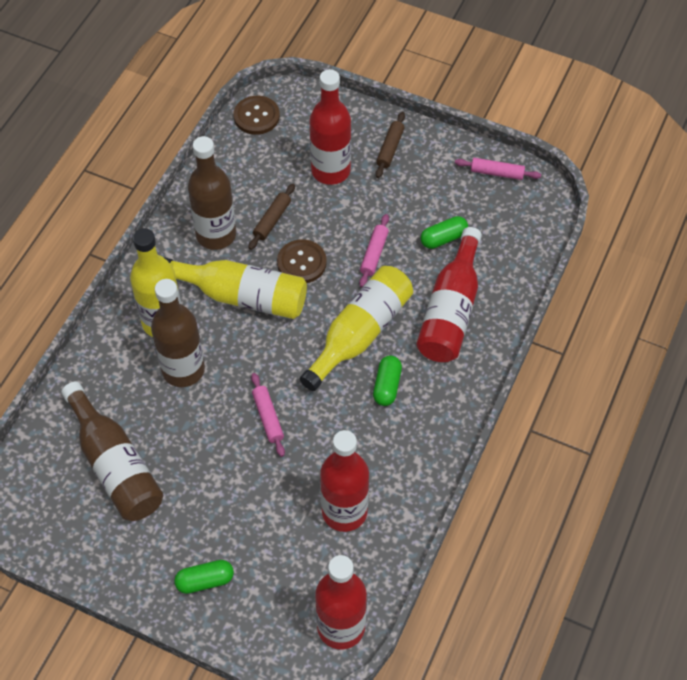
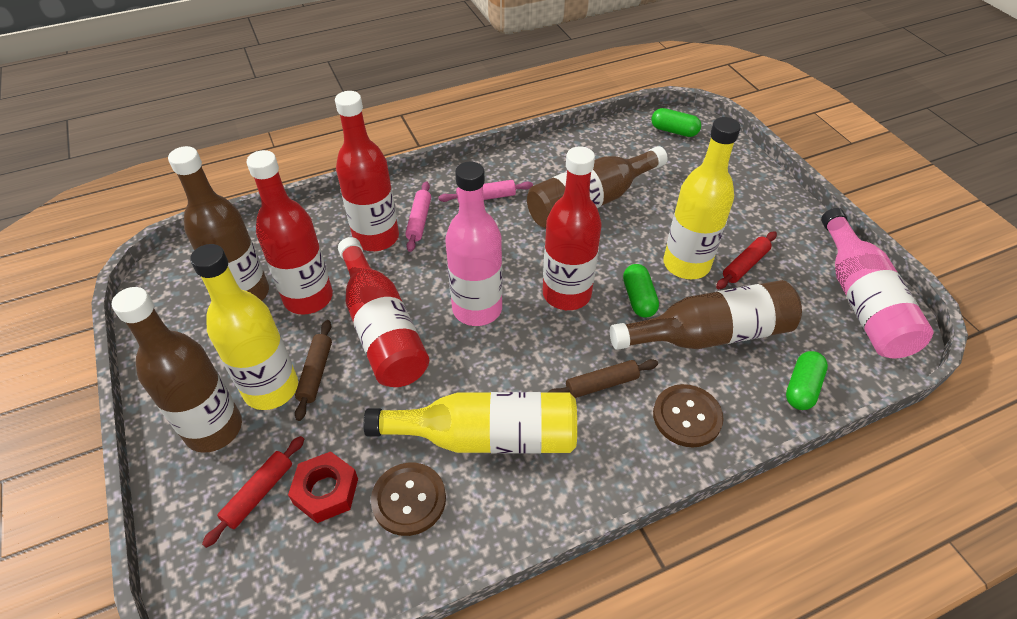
brown bottle: 3 -> 4
pink bottle: 0 -> 2
pink rolling pin: 3 -> 2
red nut: 0 -> 1
red rolling pin: 0 -> 2

